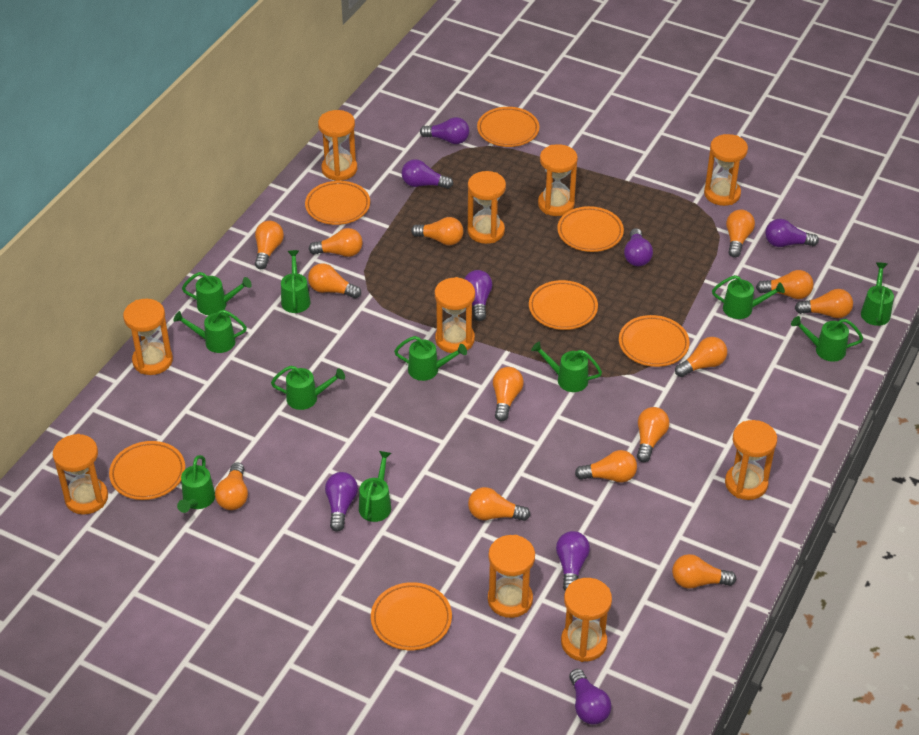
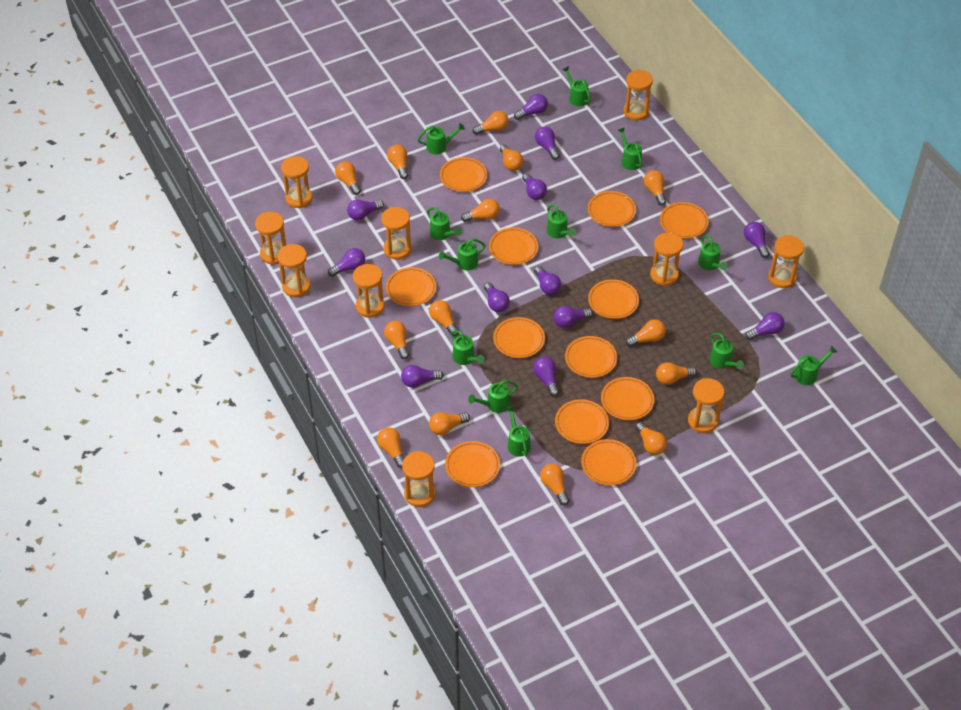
green watering can: 11 -> 12
orange plate: 7 -> 12
purple light bulb: 8 -> 12

